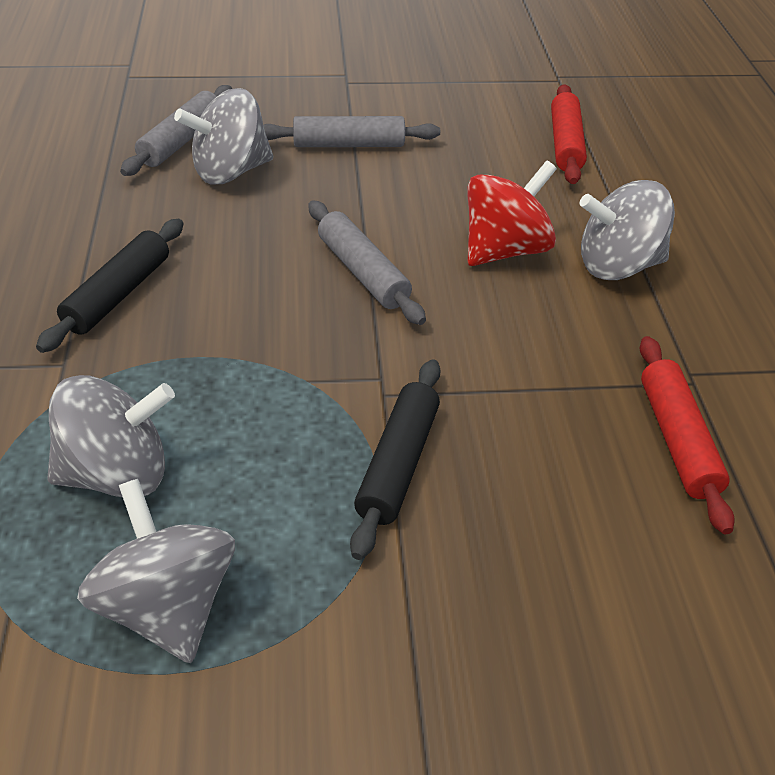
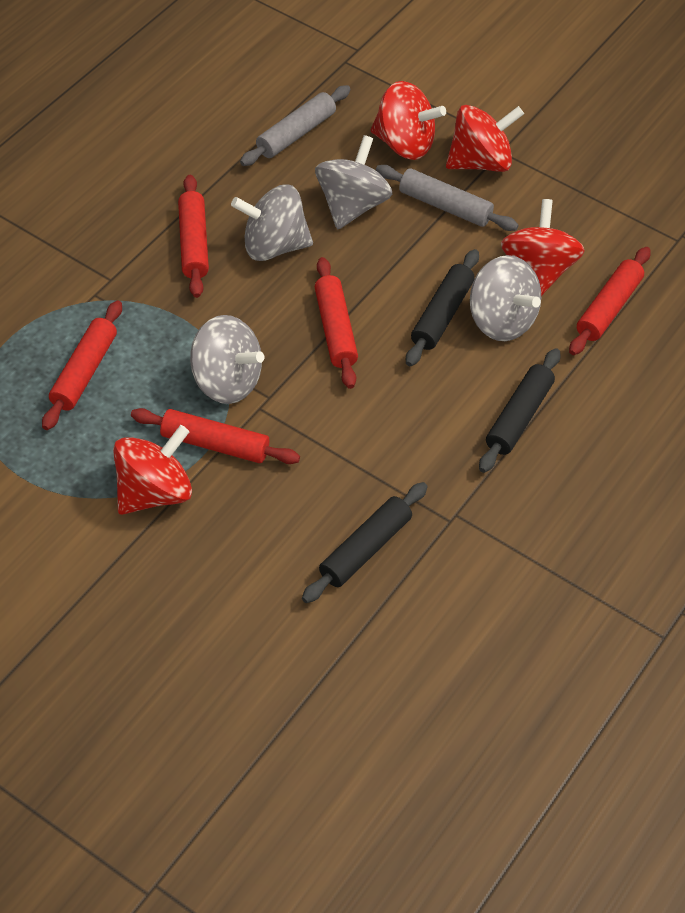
black rolling pin: 2 -> 3
grey rolling pin: 3 -> 2
red rolling pin: 2 -> 5
red spinning top: 1 -> 4

